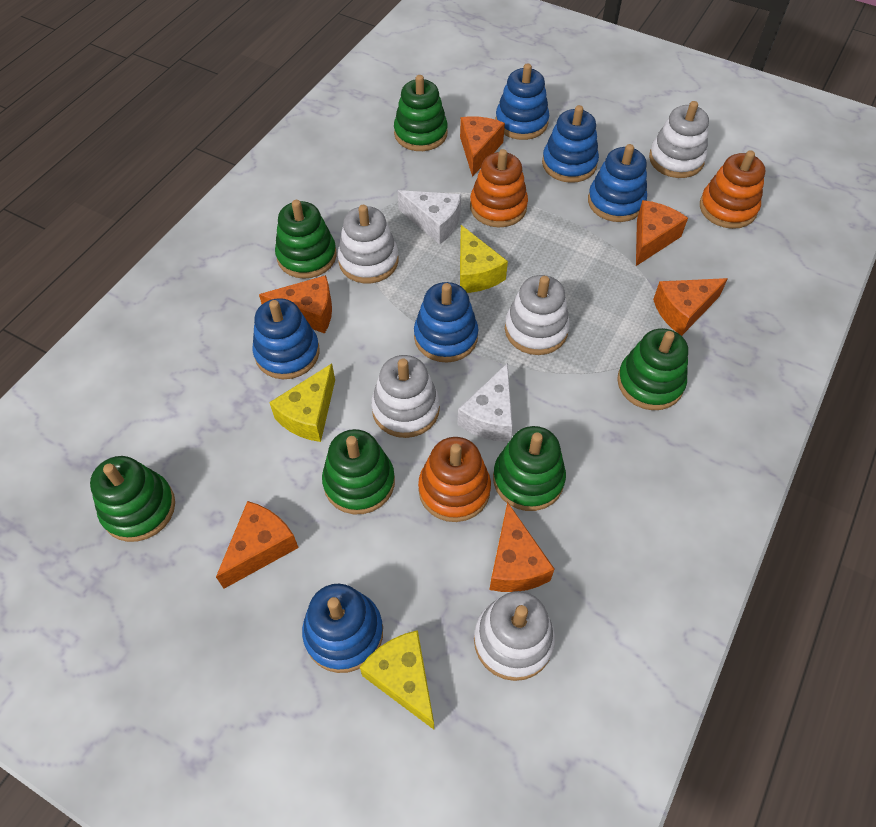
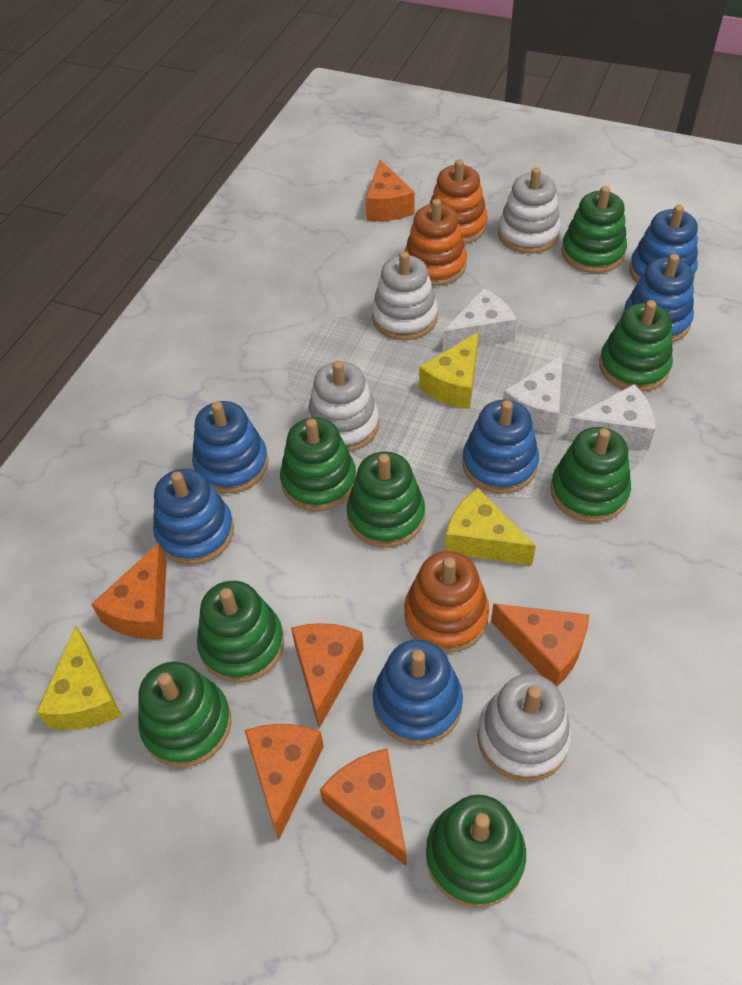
green stacking toy: 6 -> 8
white cheese: 2 -> 3
white stacking toy: 5 -> 4

